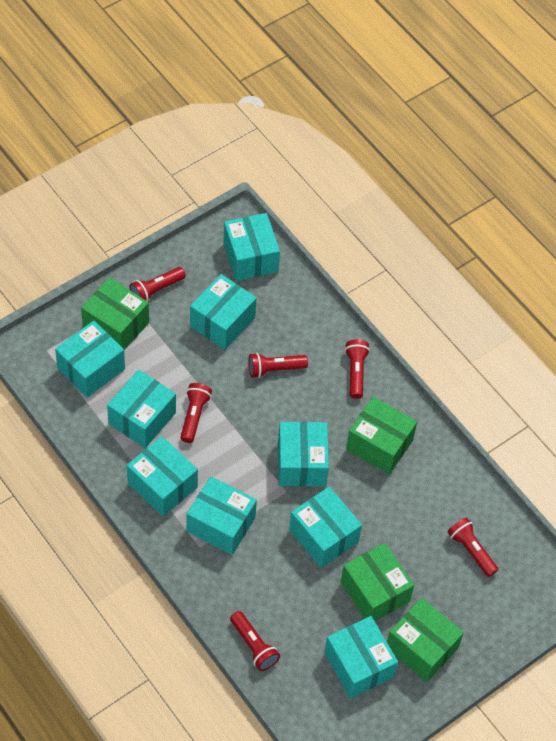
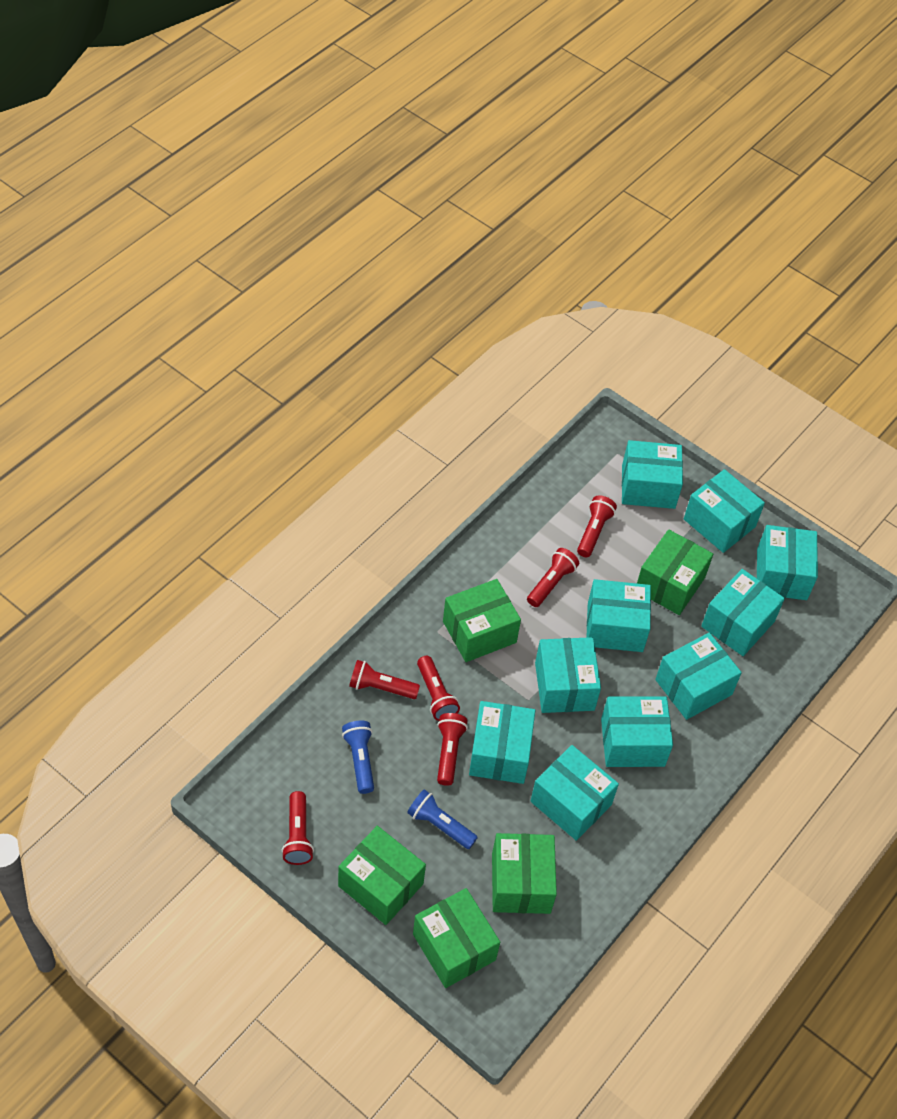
blue flashlight: 0 -> 2
green box: 4 -> 5
turquoise box: 9 -> 10

